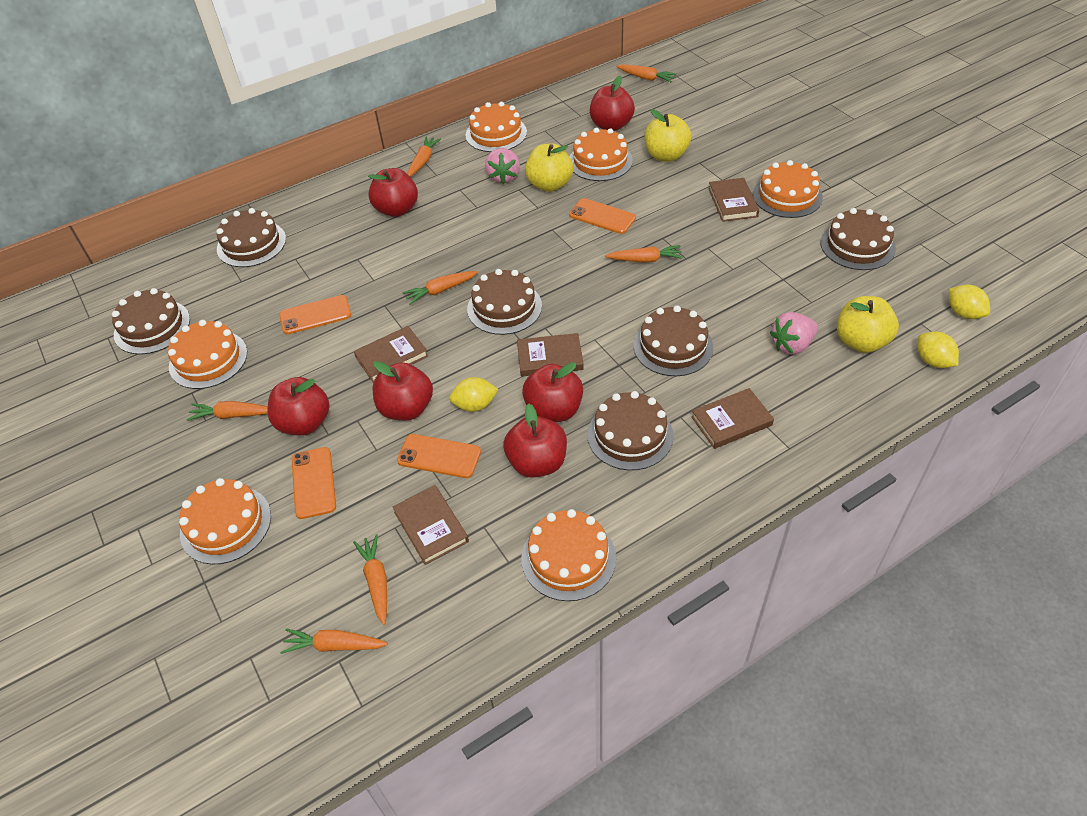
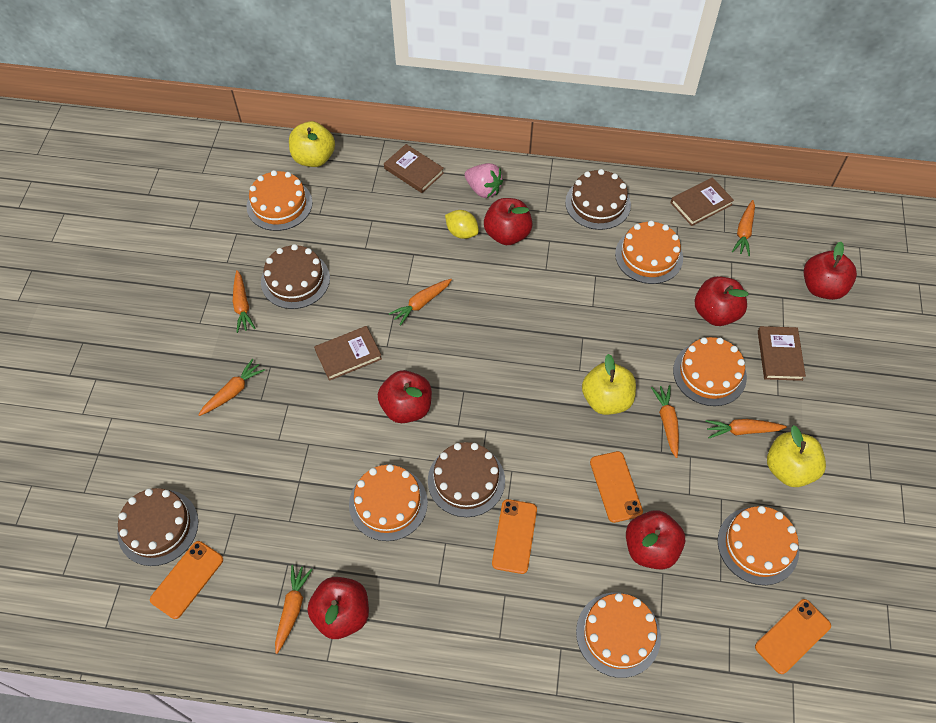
brown book: 5 -> 4
brown cake: 6 -> 4
pink strawberry: 2 -> 1
yellow lemon: 3 -> 1

